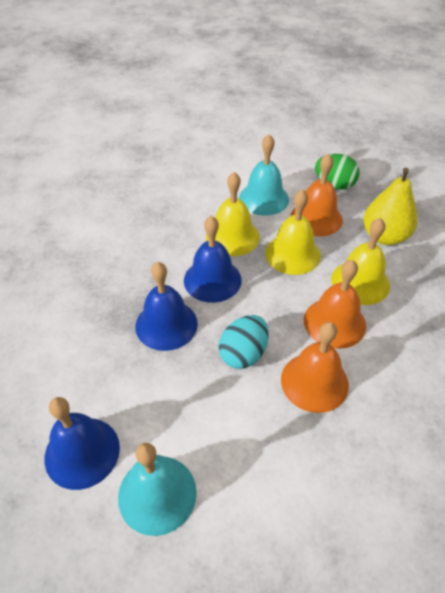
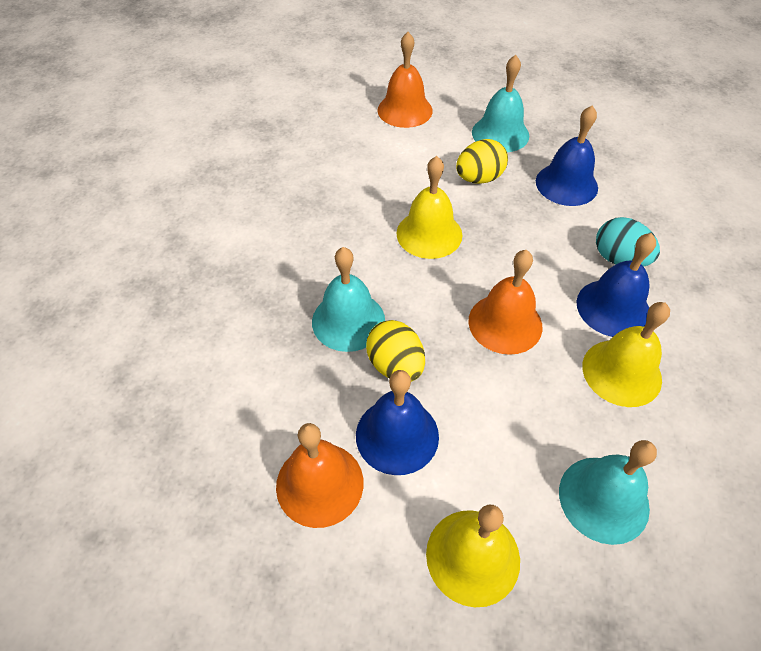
green egg: 1 -> 0
turquoise bell: 2 -> 3
yellow egg: 0 -> 2
yellow pear: 1 -> 0

